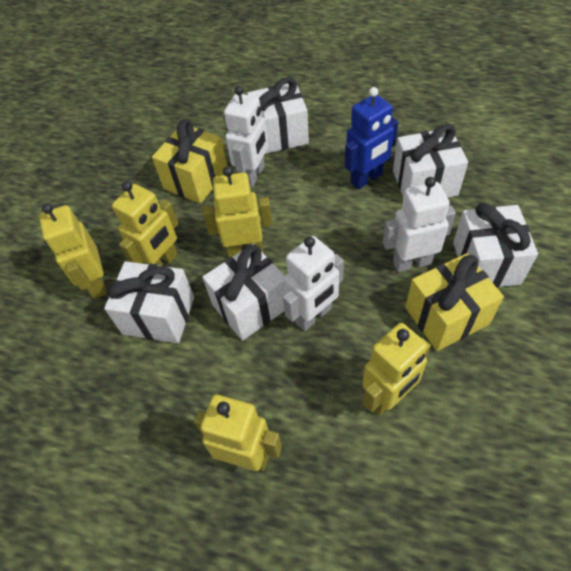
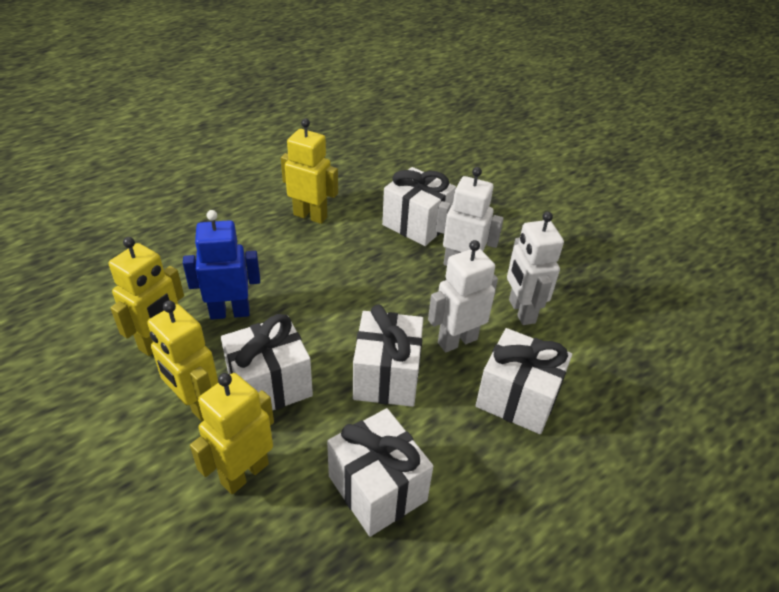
yellow gift: 2 -> 0
yellow robot: 5 -> 4

